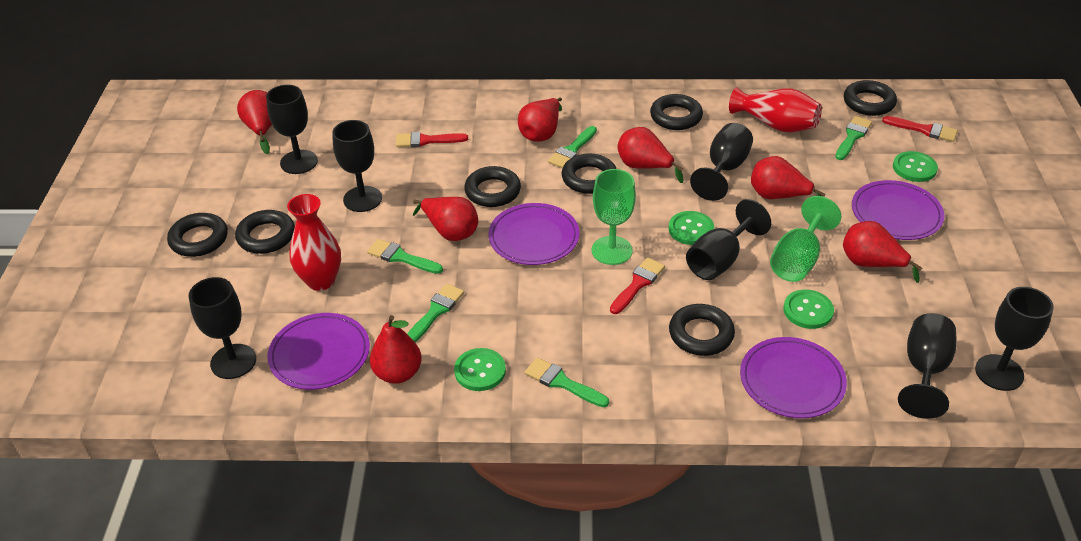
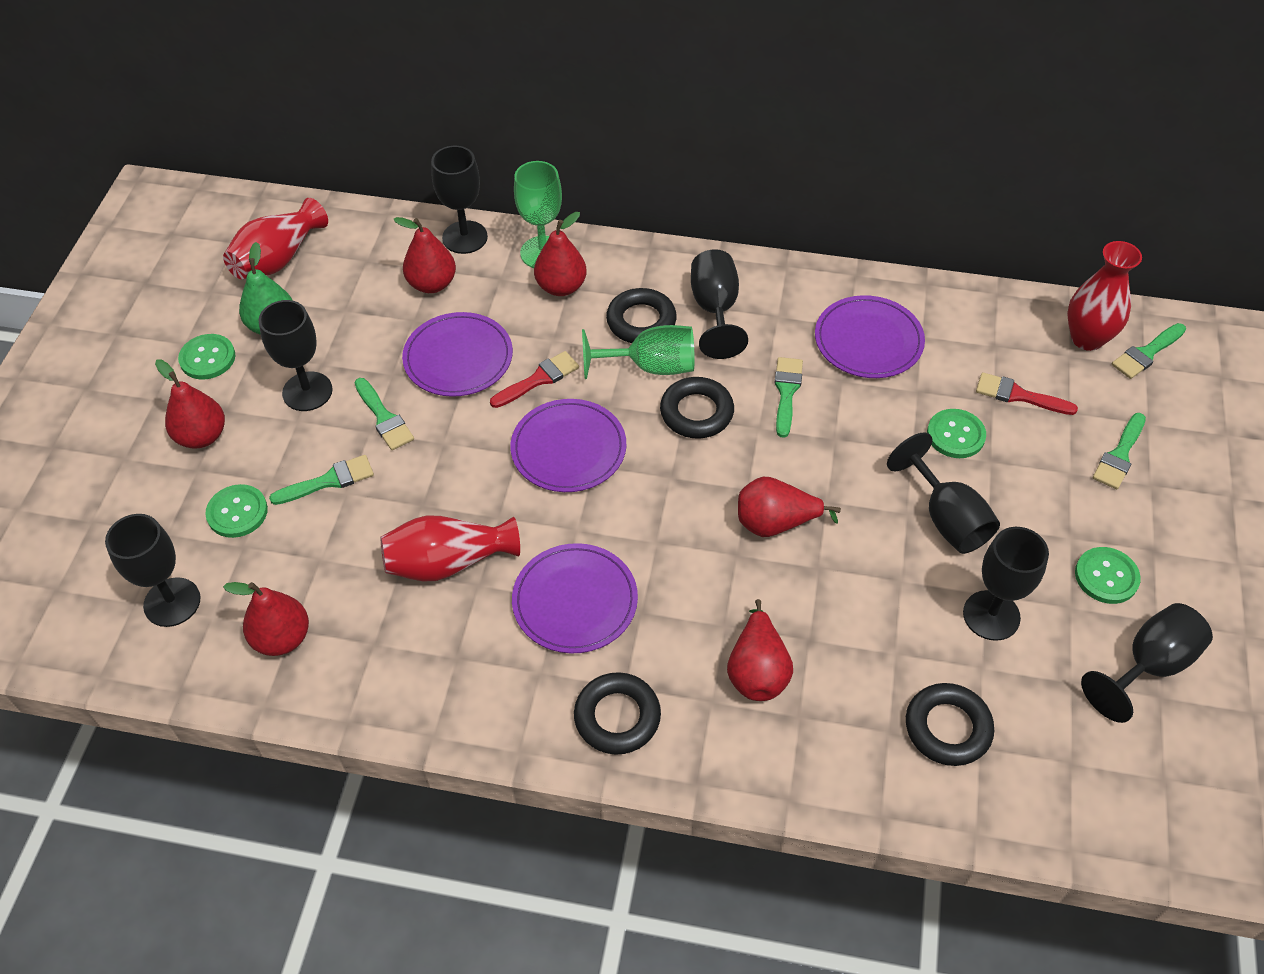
black ring: 7 -> 4
green pear: 0 -> 1
red brush: 3 -> 2
red pear: 7 -> 6
red vase: 2 -> 3

